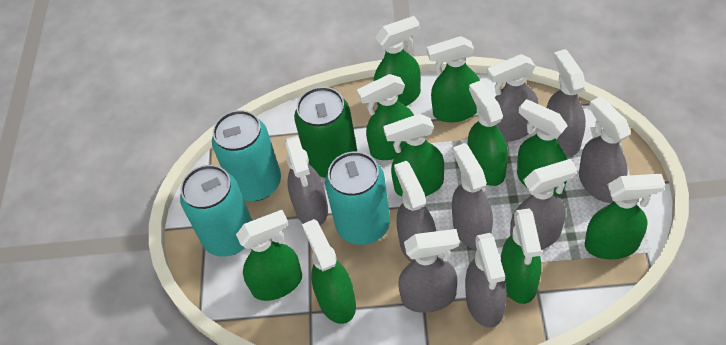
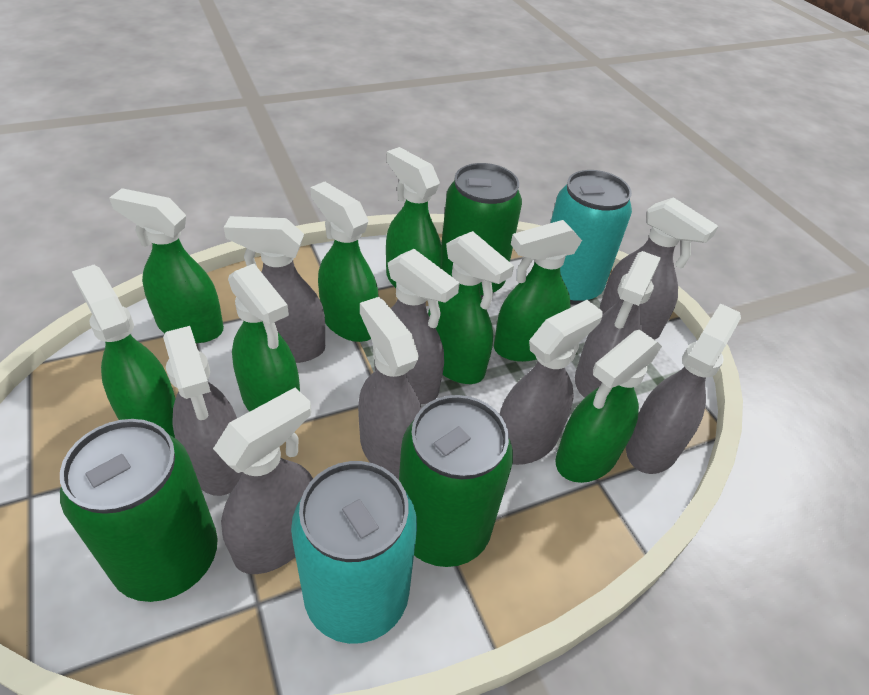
green can: 1 -> 3
green spray bottle: 10 -> 8
turquoise can: 3 -> 2

